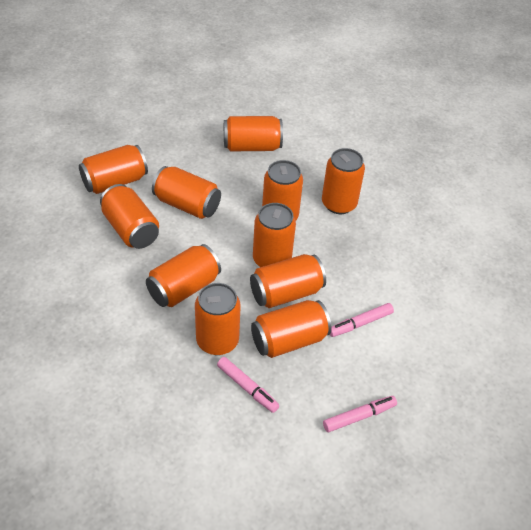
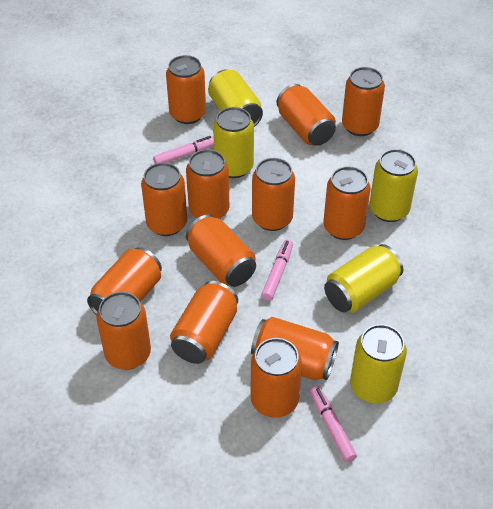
orange can: 11 -> 13
yellow can: 0 -> 5

